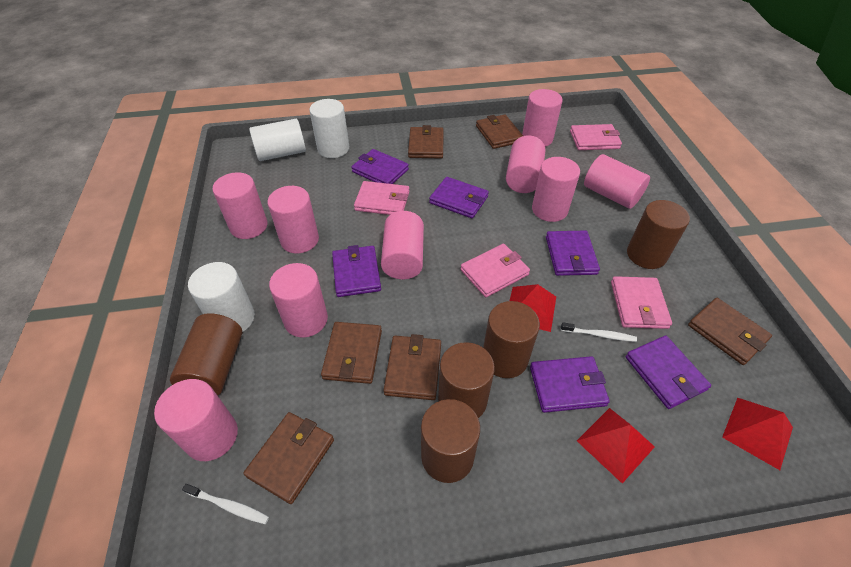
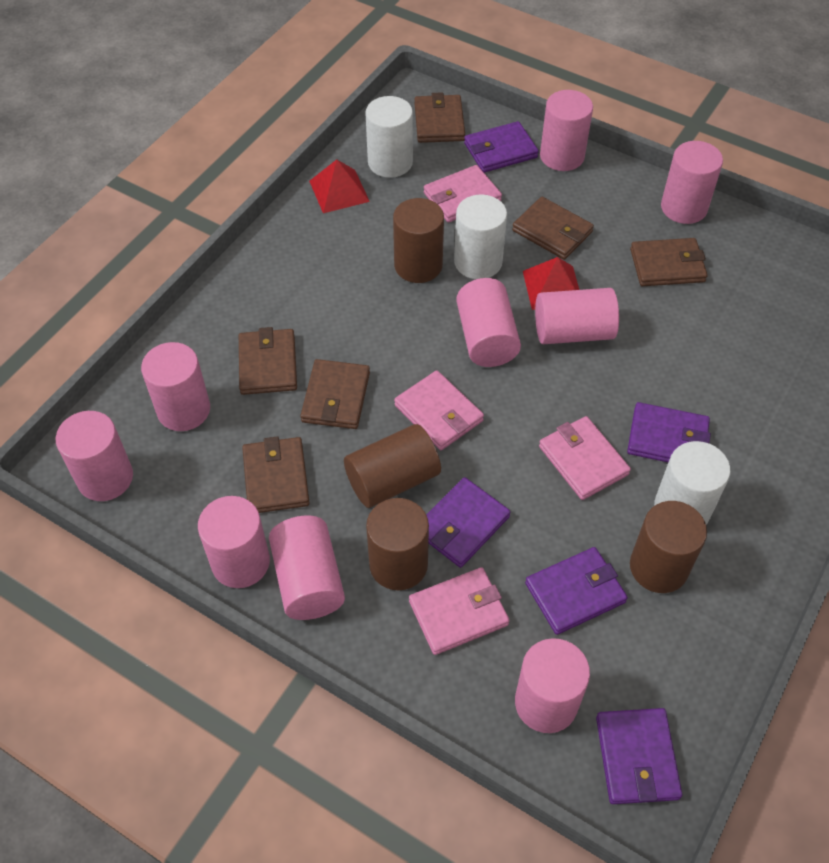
brown cylinder: 5 -> 4
purple wallet: 6 -> 5
red pyramid: 3 -> 2
white toothbrush: 2 -> 0

